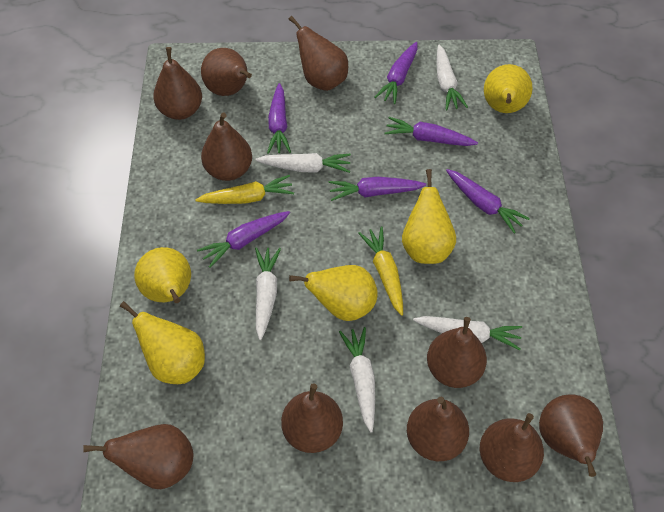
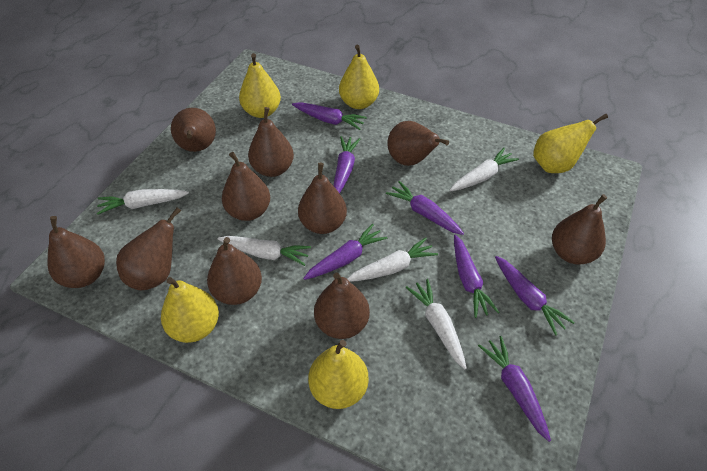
purple carrot: 6 -> 7
yellow carrot: 2 -> 0

